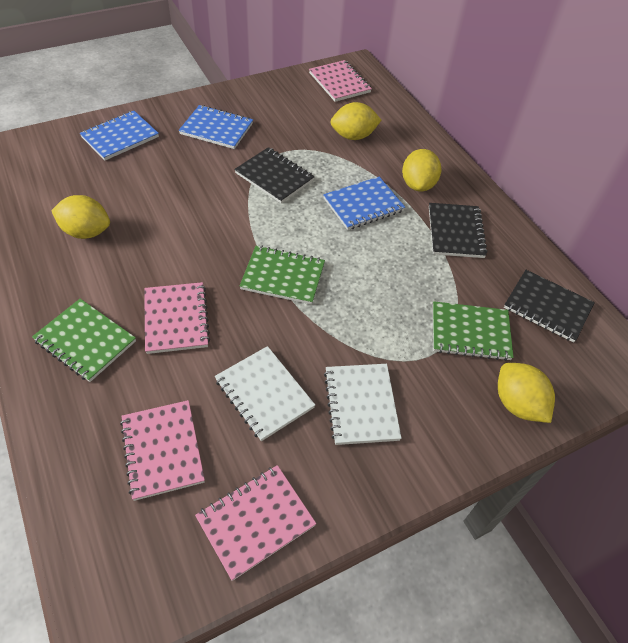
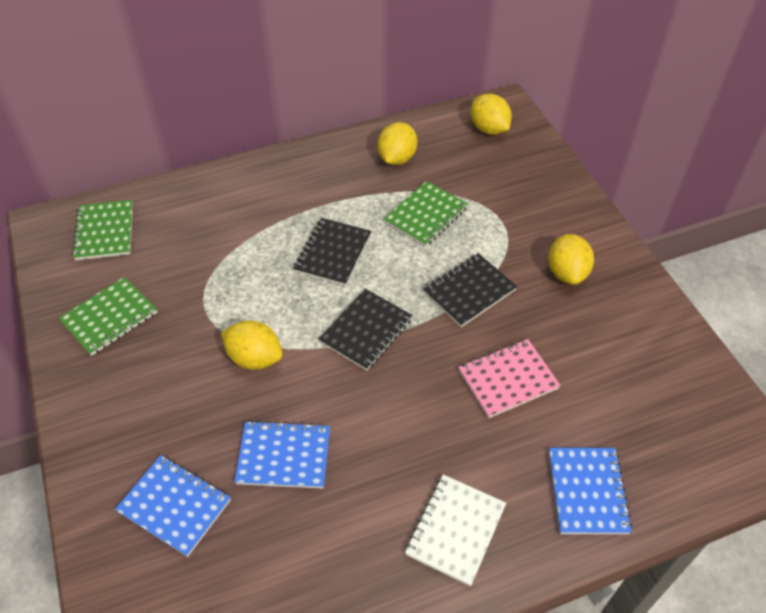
pink notebook: 4 -> 1
white notebook: 2 -> 1

